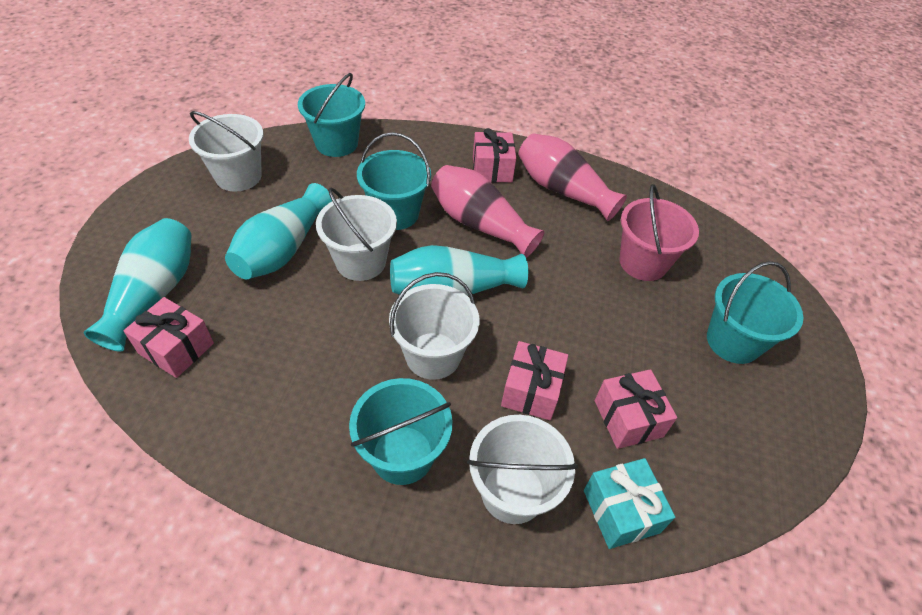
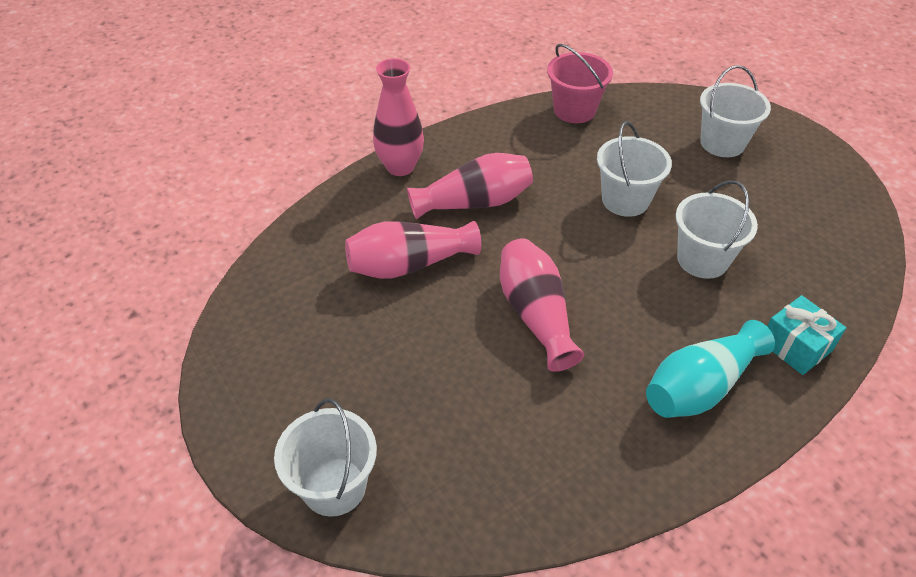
pink gift: 4 -> 0
pink vase: 2 -> 4
turquoise bucket: 4 -> 0
turquoise vase: 3 -> 1

